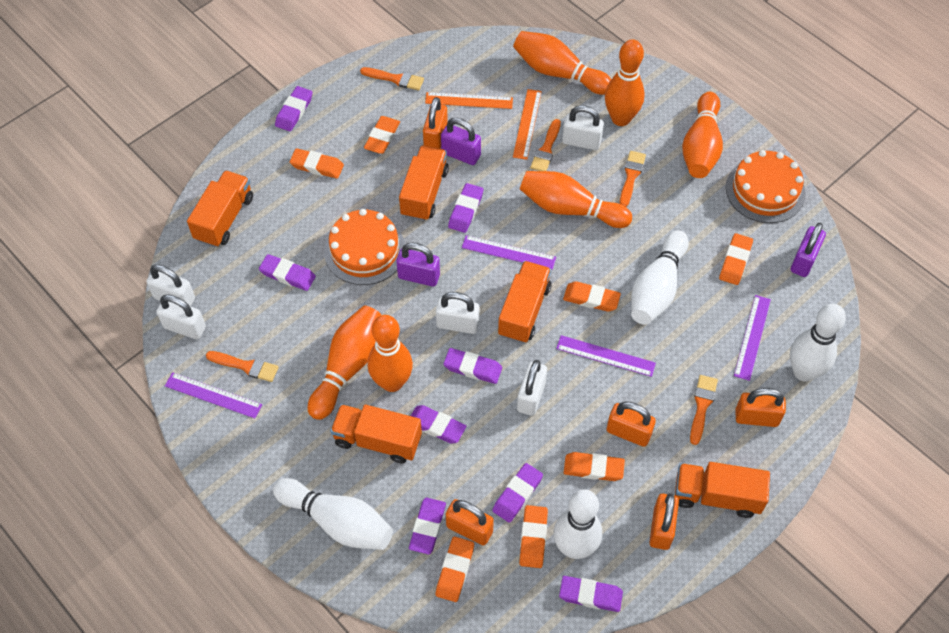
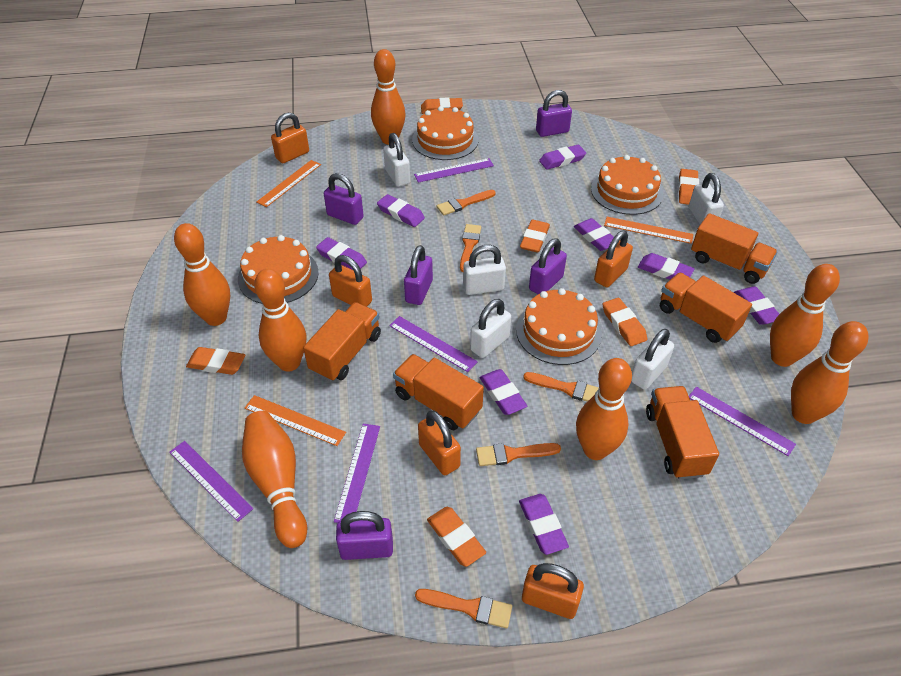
orange bowling pin: 6 -> 7
orange cake: 2 -> 4
orange eraser: 7 -> 6
orange ruler: 2 -> 3
purple padlock: 3 -> 5
purple ruler: 4 -> 5
white bowling pin: 4 -> 0

